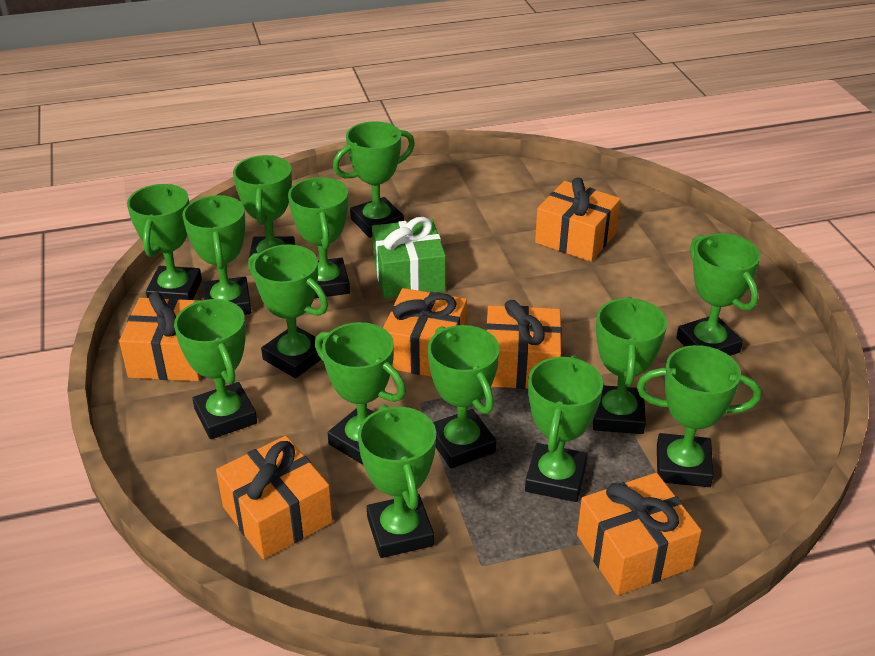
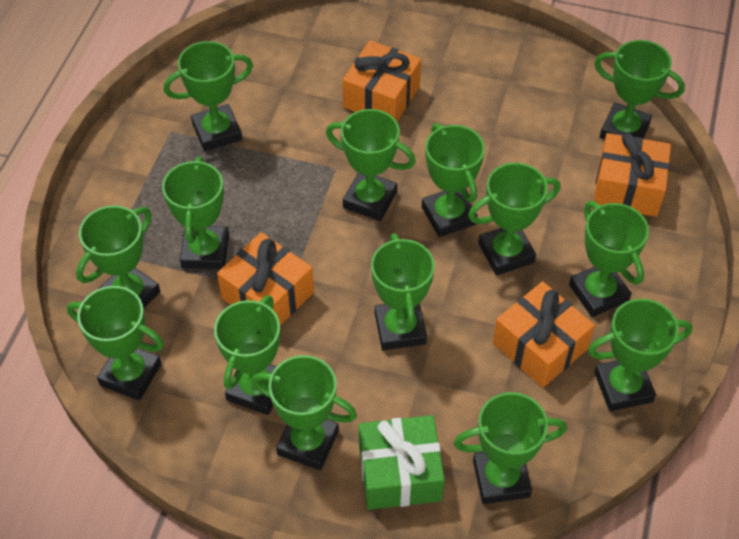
orange gift: 6 -> 4

